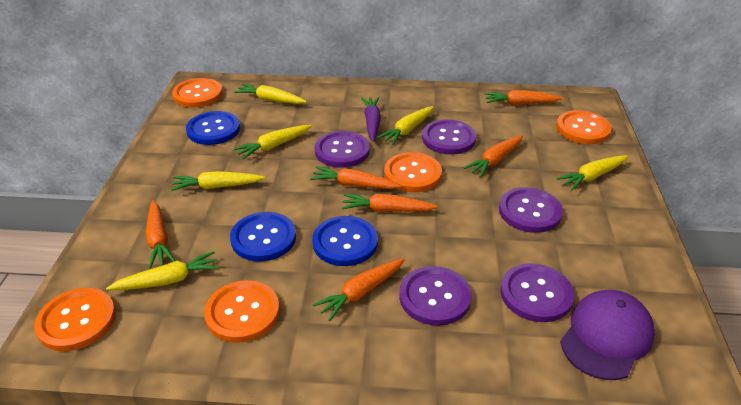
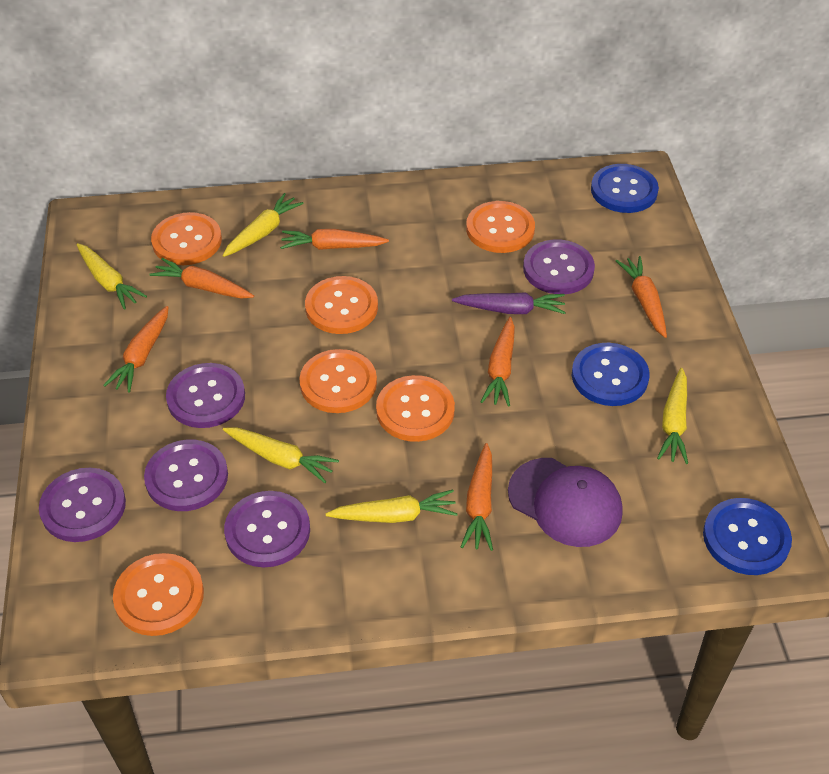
orange button: 5 -> 6
yellow carrot: 6 -> 5

